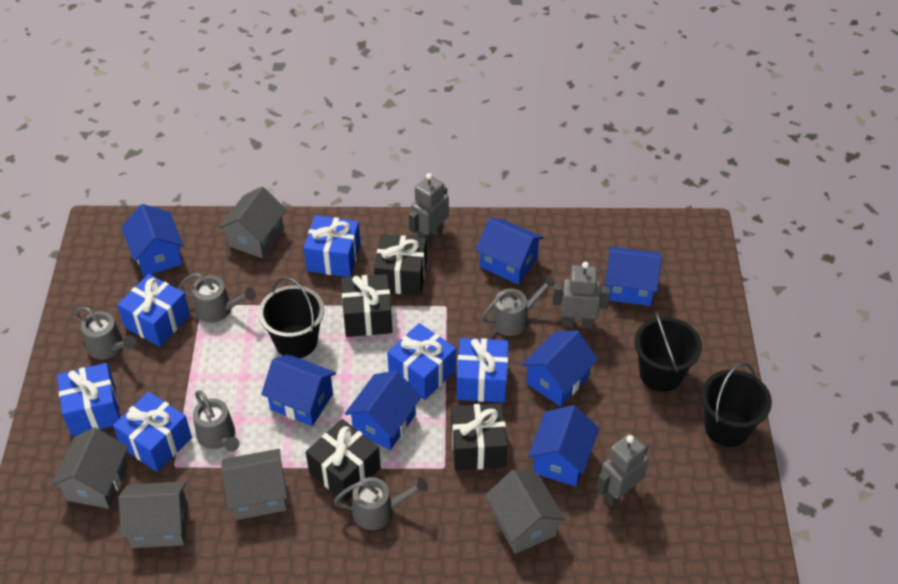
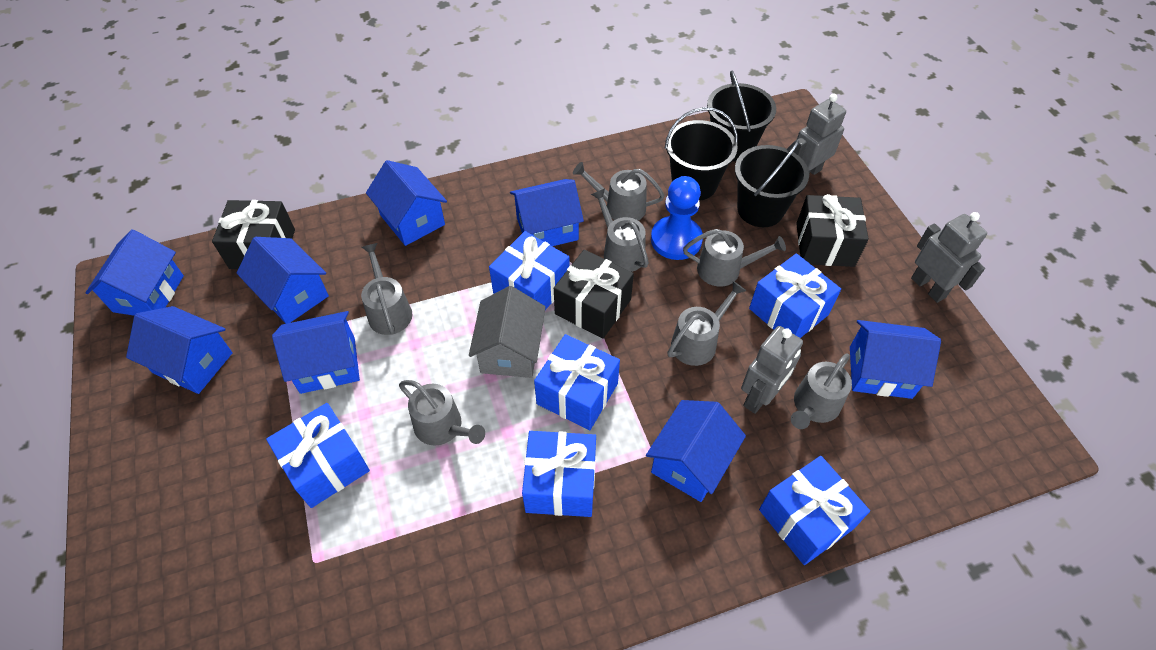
black gift: 4 -> 3
blue house: 7 -> 8
blue pawn: 0 -> 1
grey house: 5 -> 1
grey watering can: 5 -> 7

